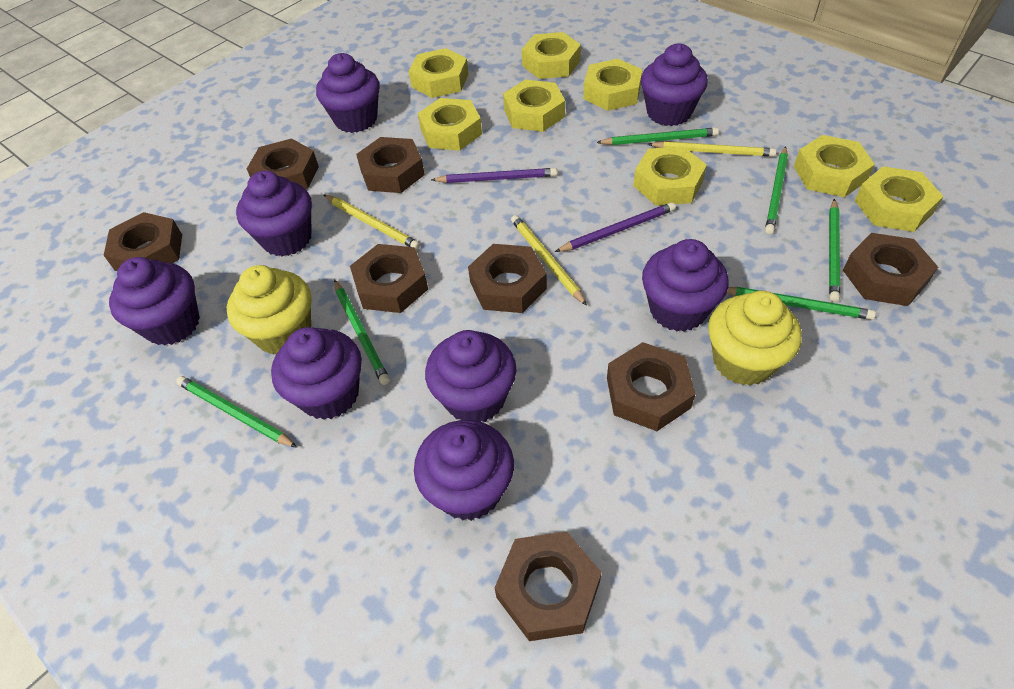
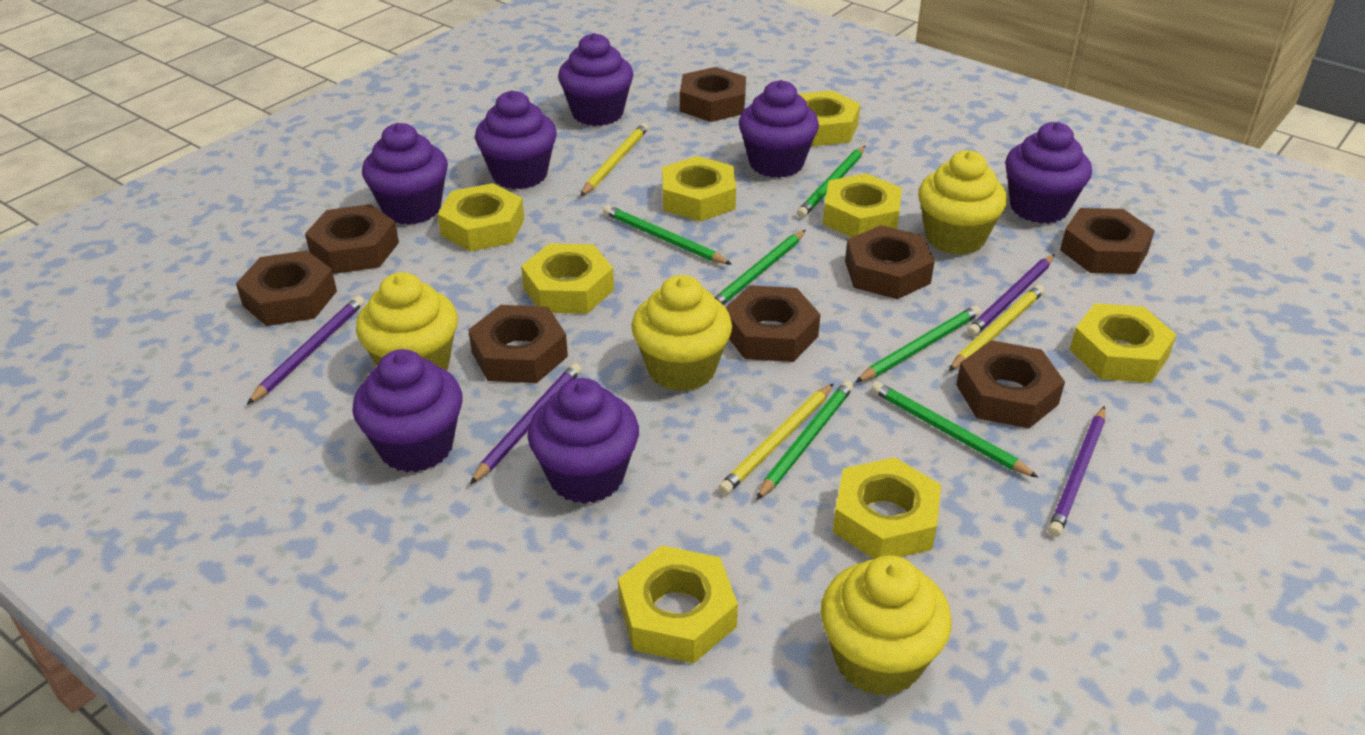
purple cupcake: 8 -> 7
purple pencil: 2 -> 4
yellow cupcake: 2 -> 4

